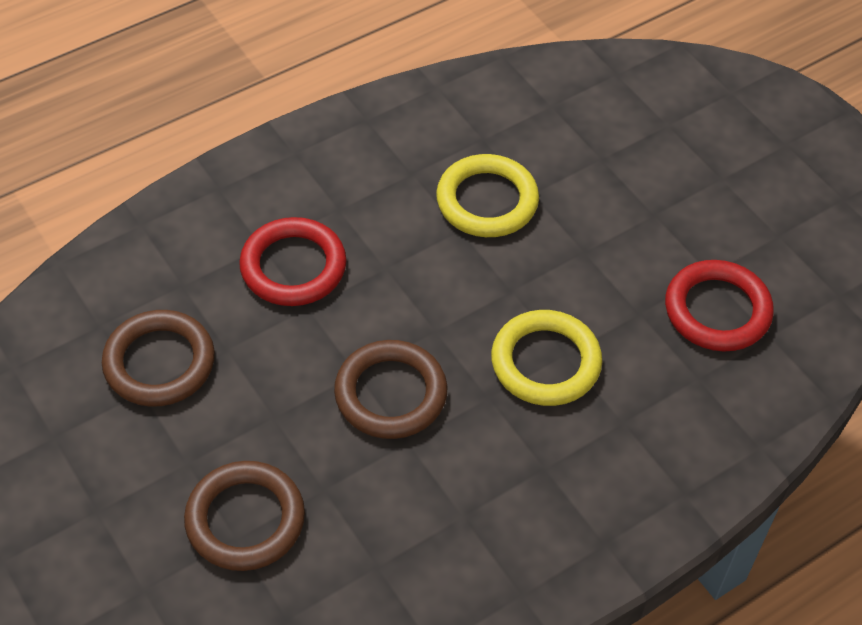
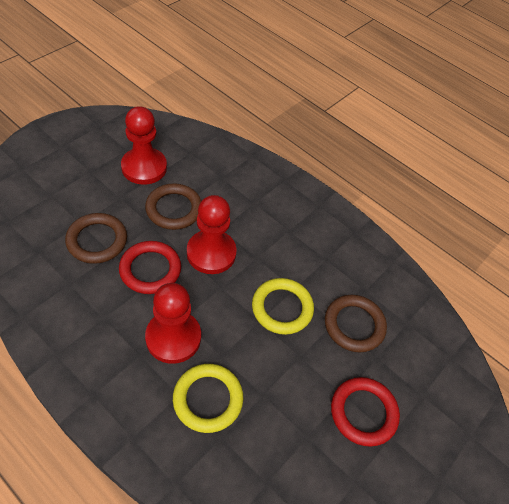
red pawn: 0 -> 3

